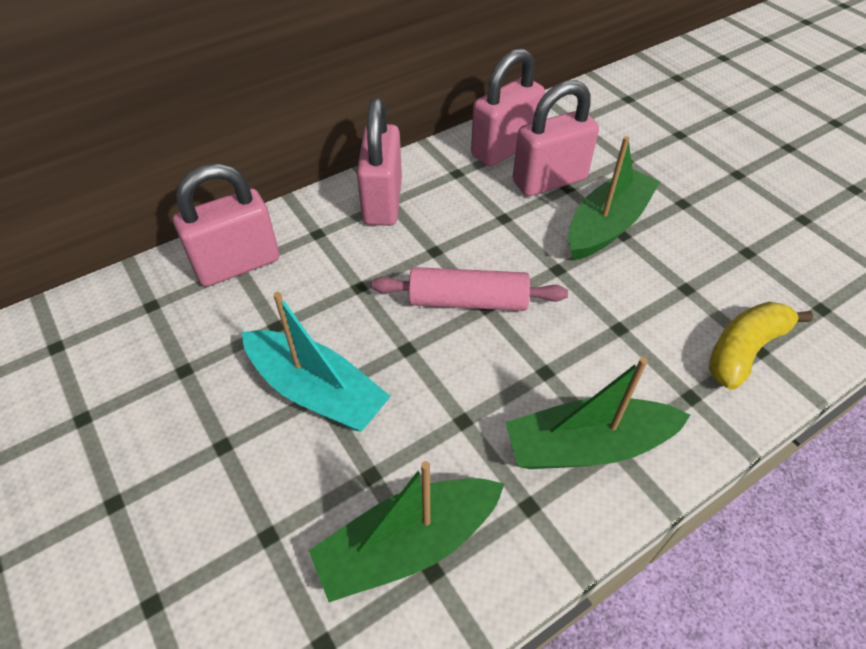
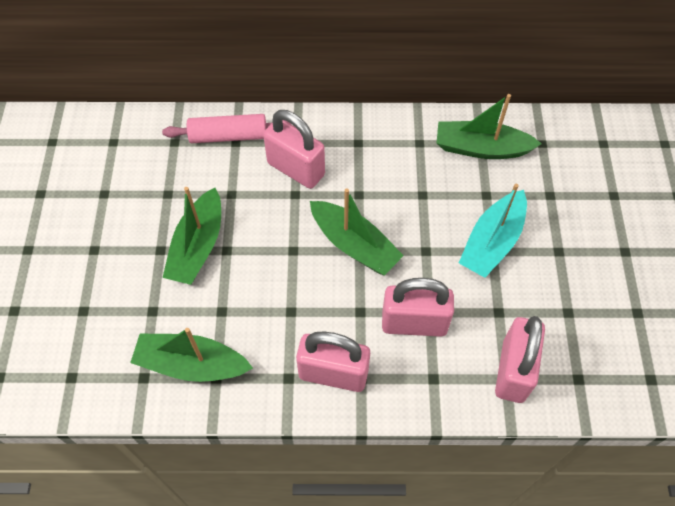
green boat: 3 -> 4
yellow banana: 1 -> 0

